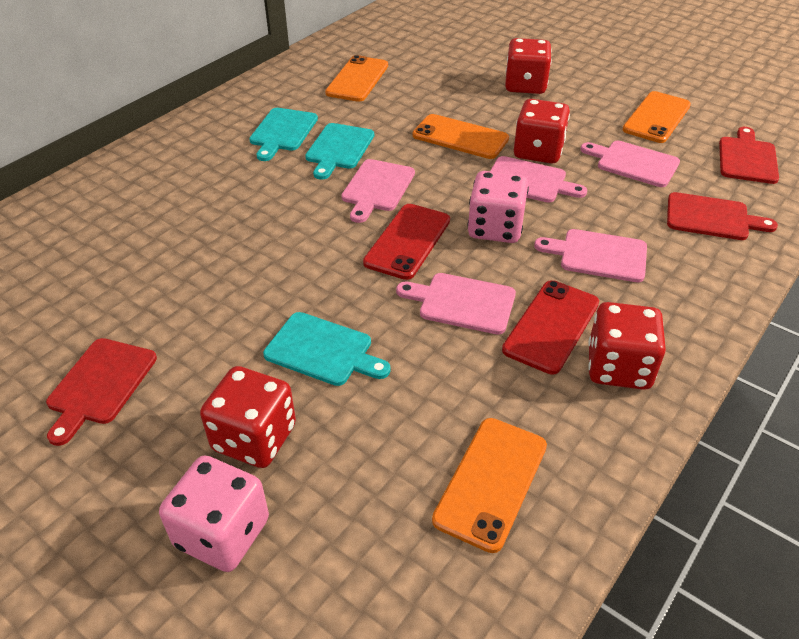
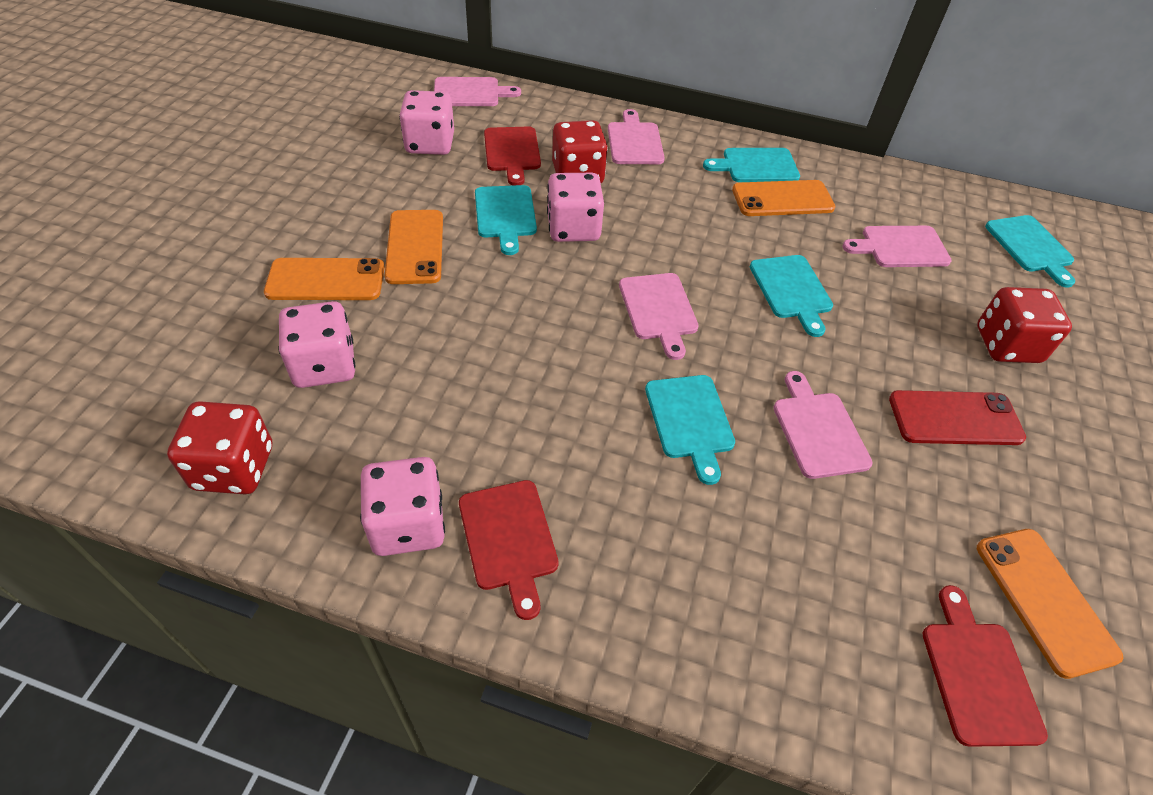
pink dice: 2 -> 4
red dice: 4 -> 3
red phone: 2 -> 1
turquoise cutting board: 3 -> 5

